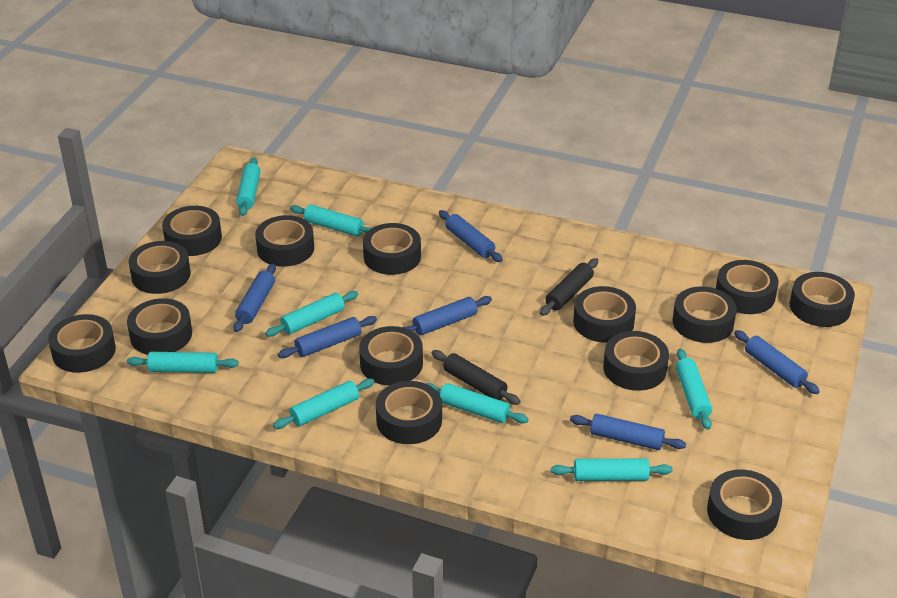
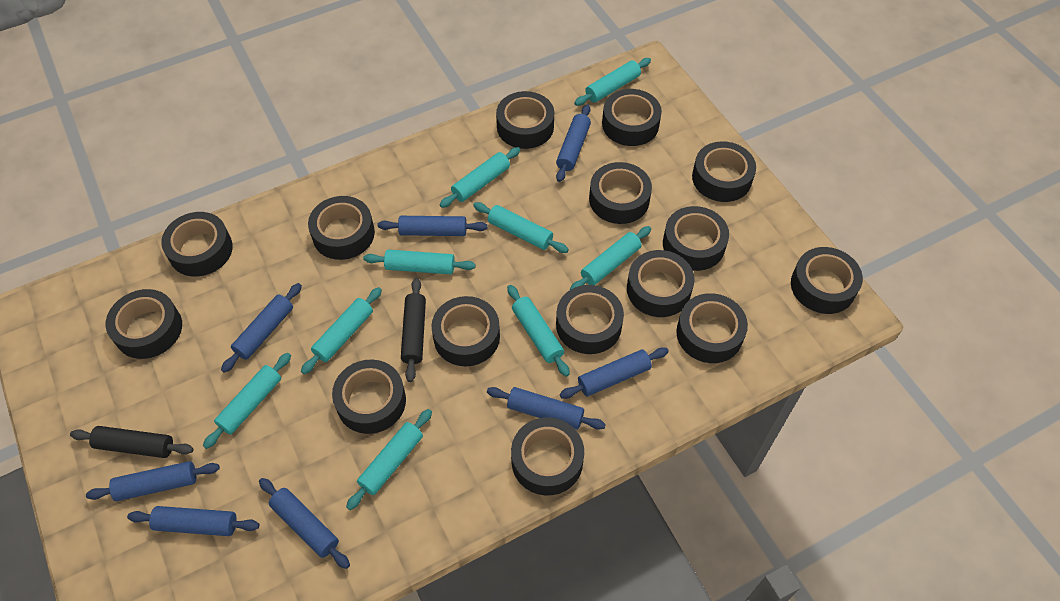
black tape: 14 -> 15
blue rolling pin: 6 -> 8
turquoise rolling pin: 8 -> 9

